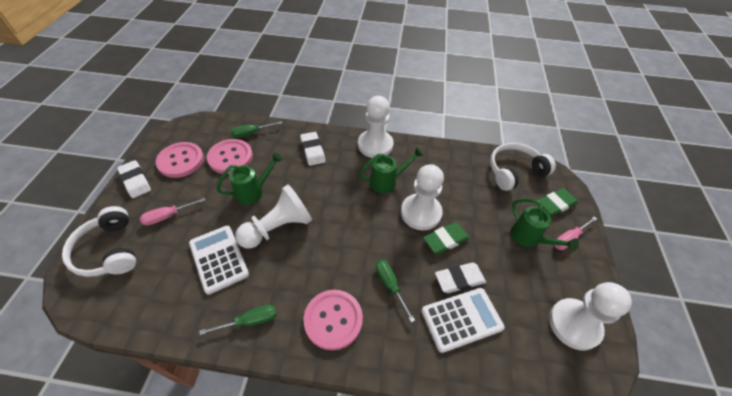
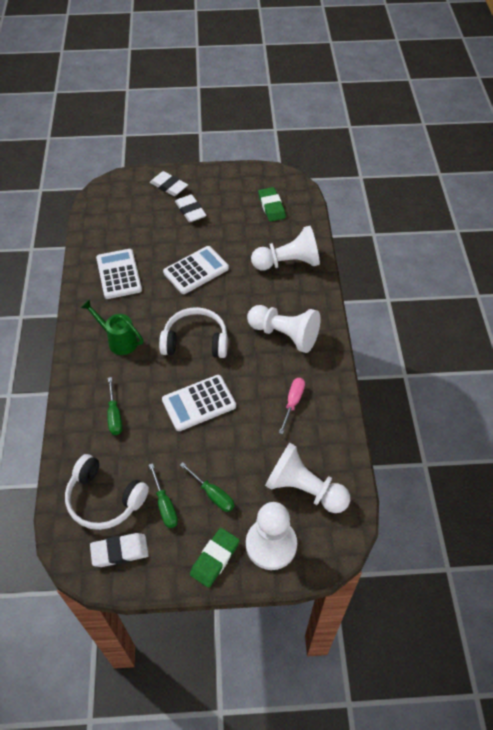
green watering can: 3 -> 1
pink button: 3 -> 0
pink screwdriver: 2 -> 1
white calculator: 2 -> 3

